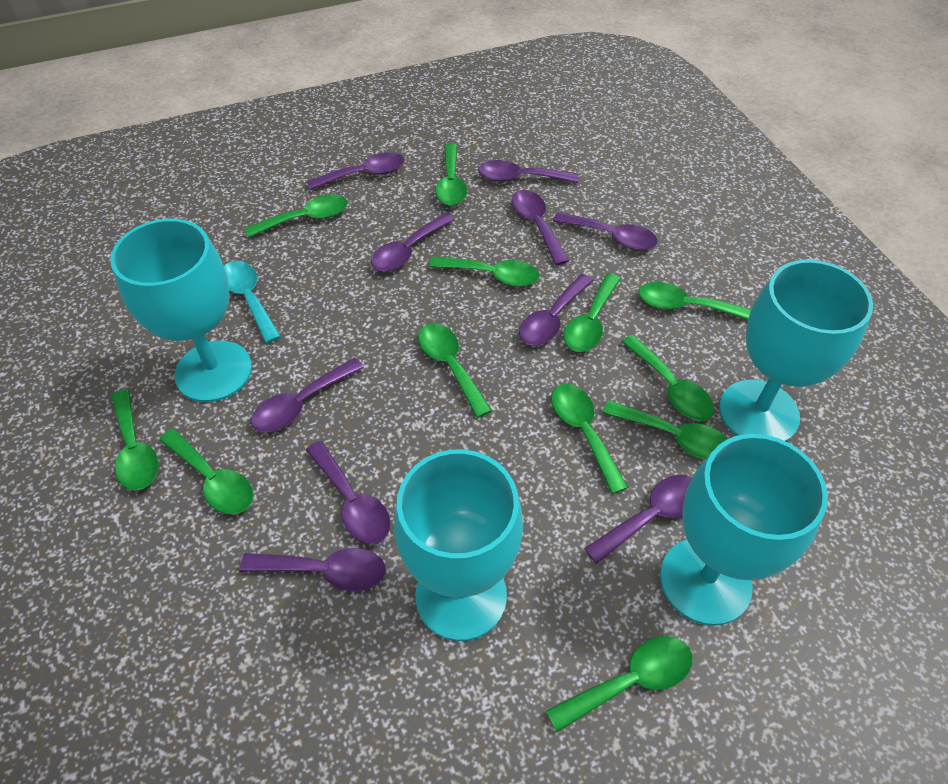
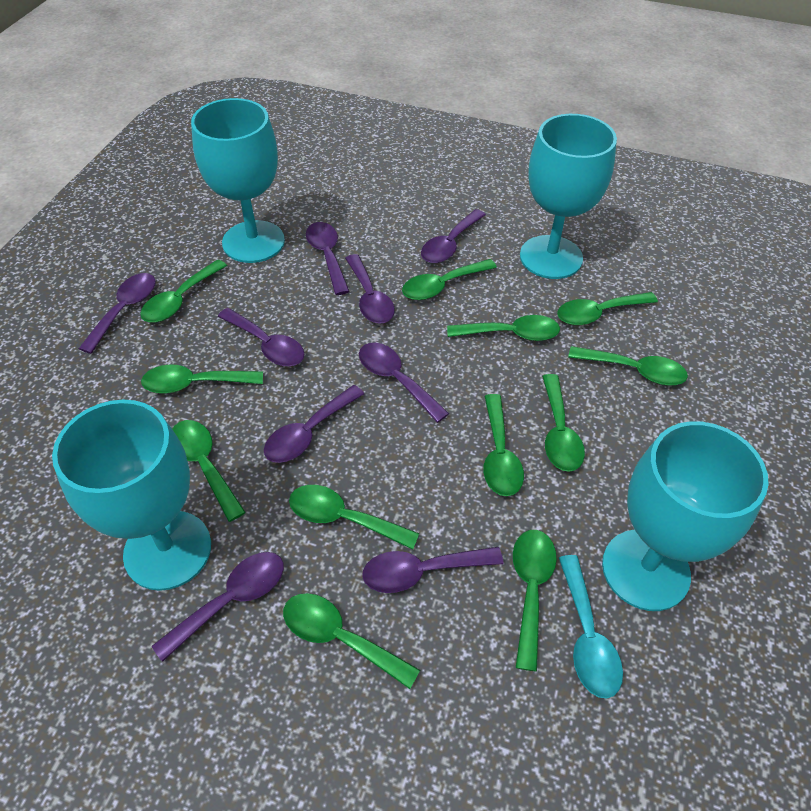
purple spoon: 10 -> 9

